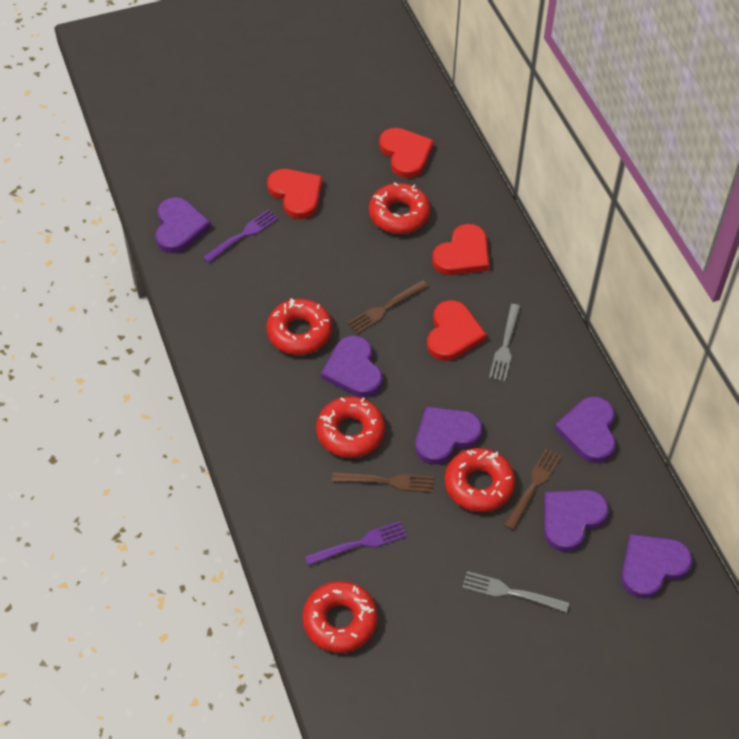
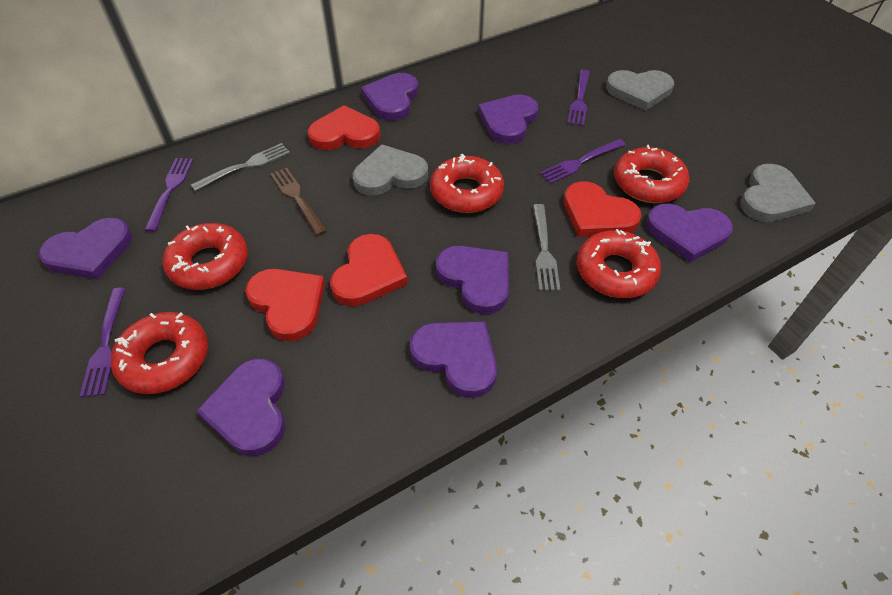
brown fork: 3 -> 1
grey heart: 0 -> 3
purple fork: 2 -> 4
purple heart: 6 -> 7

